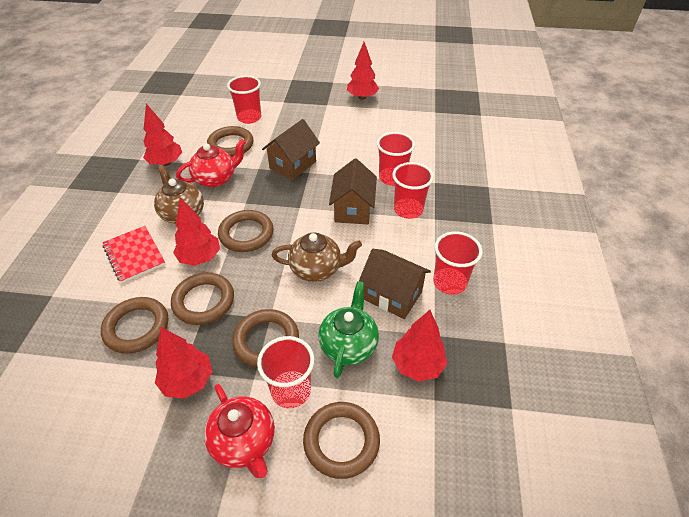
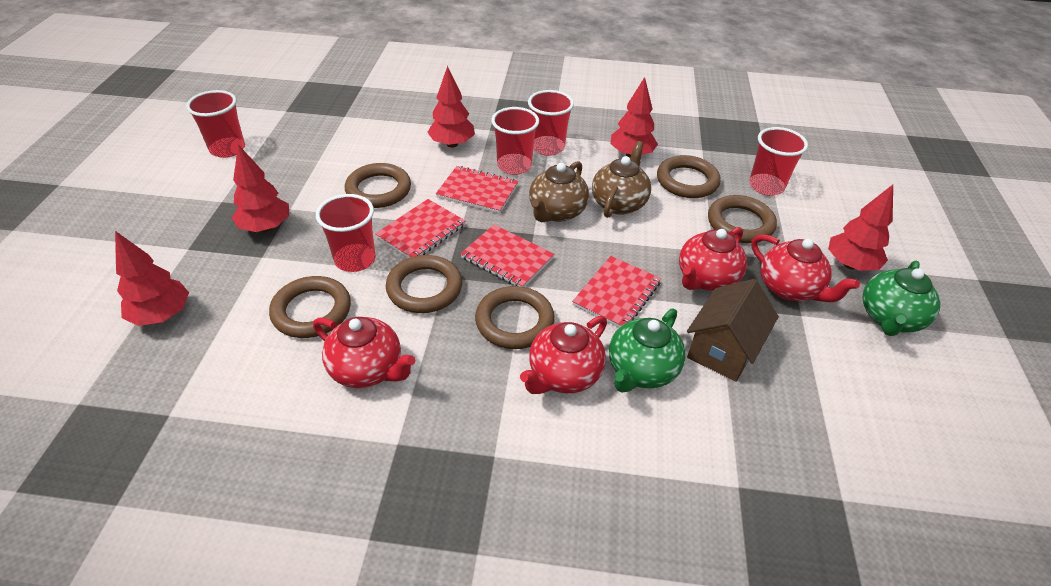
brown house: 3 -> 1
green teapot: 1 -> 2
red notebook: 1 -> 4
red teapot: 2 -> 4

